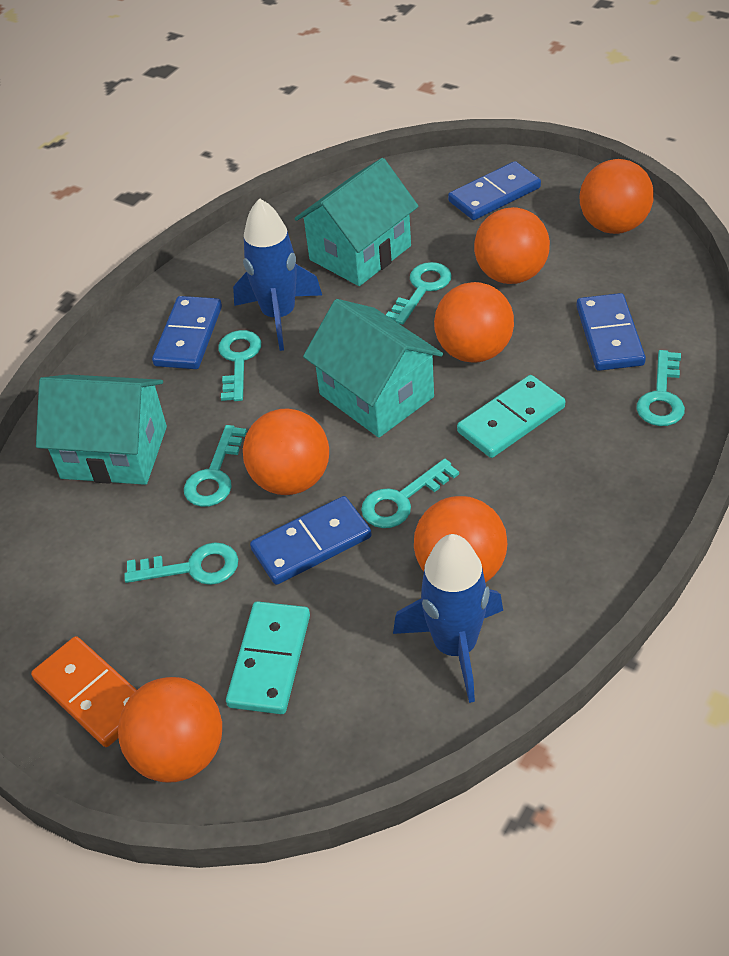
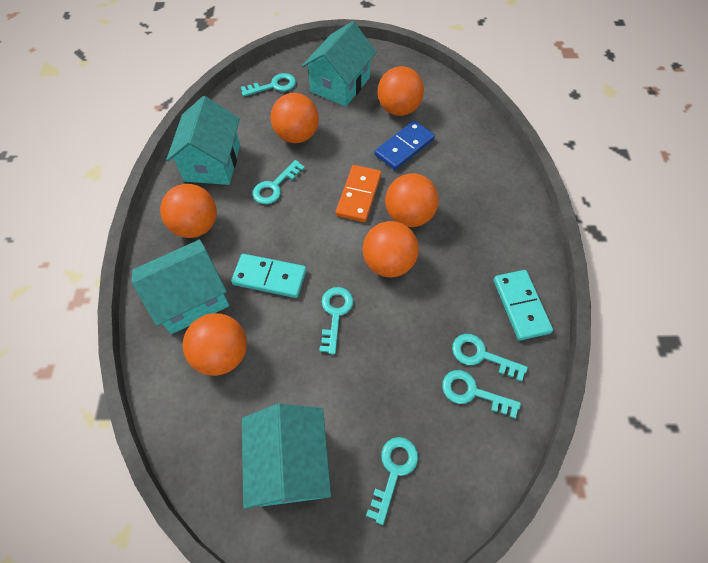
blue domino: 4 -> 1
blue rocket: 2 -> 0
turquoise house: 3 -> 4

